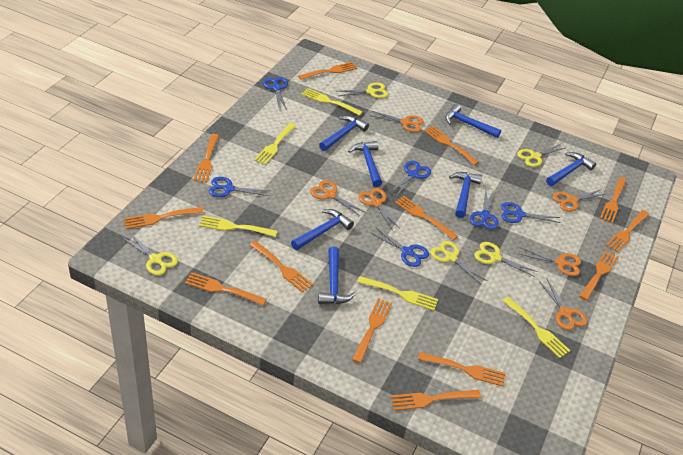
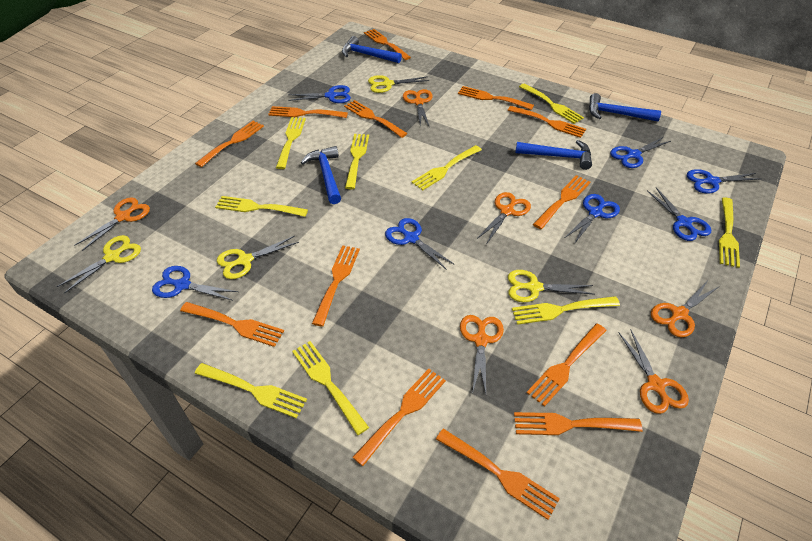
blue hammer: 7 -> 4
blue scissors: 6 -> 7
yellow fork: 5 -> 9
yellow scissors: 5 -> 4

